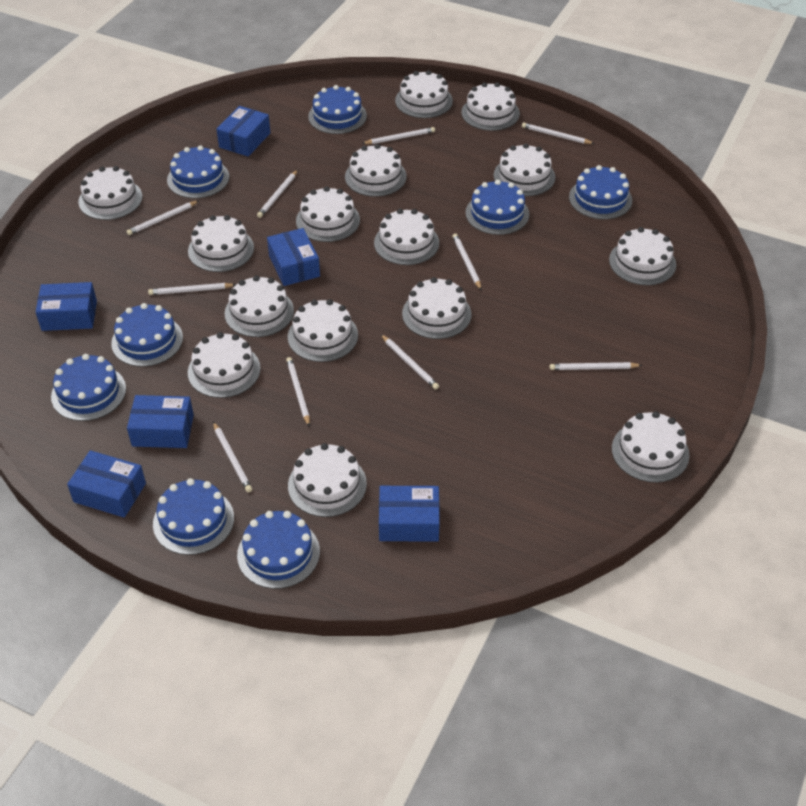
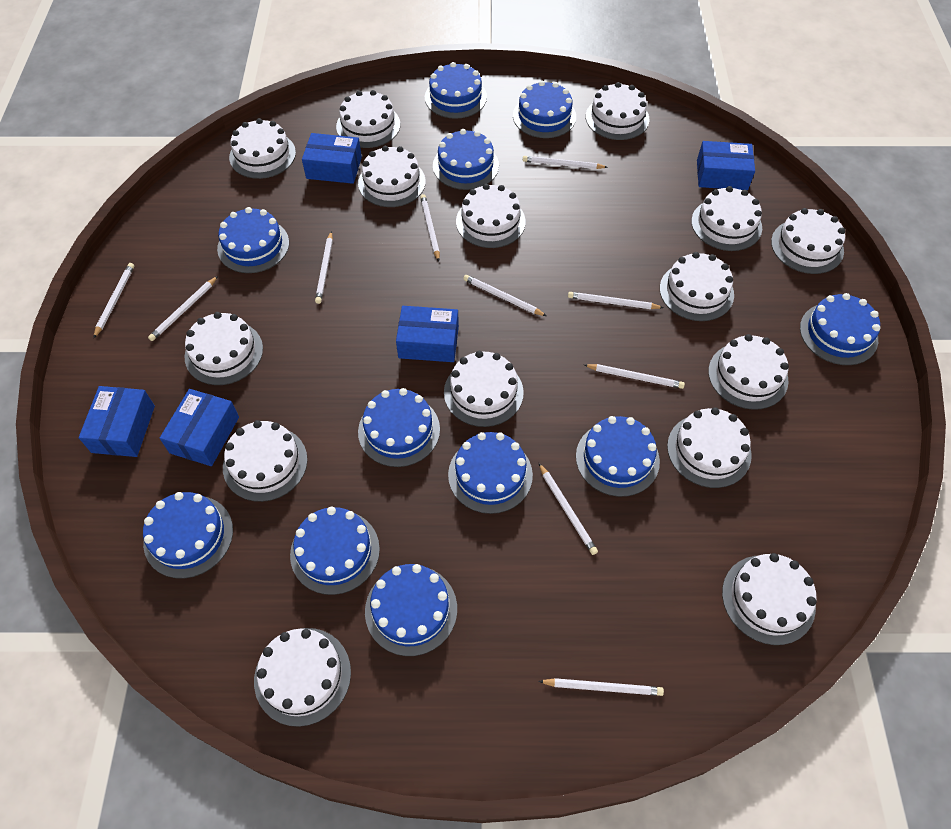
blue box: 6 -> 5
blue cake: 8 -> 11

